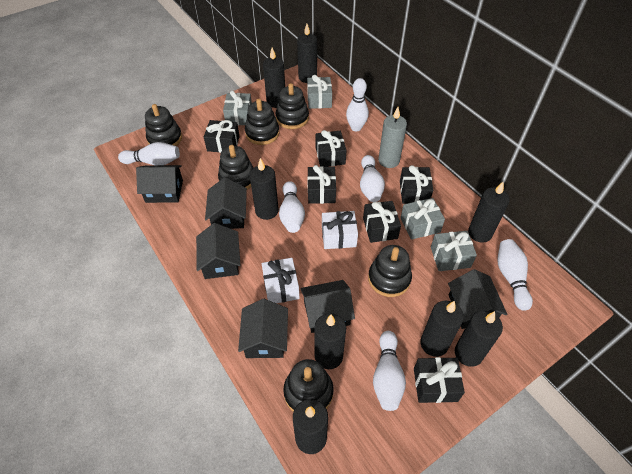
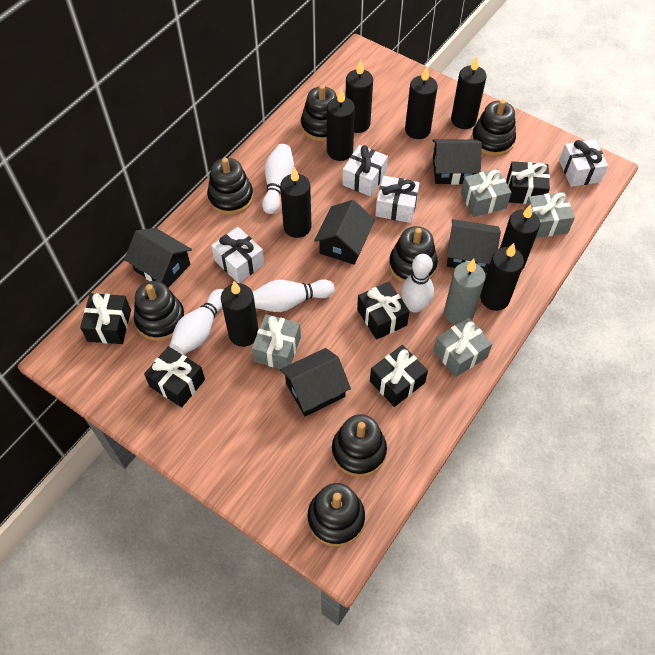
black gift: 6 -> 5
black house: 6 -> 5
black stacking toy: 6 -> 7
white bowling pin: 6 -> 4
white gift: 2 -> 4

